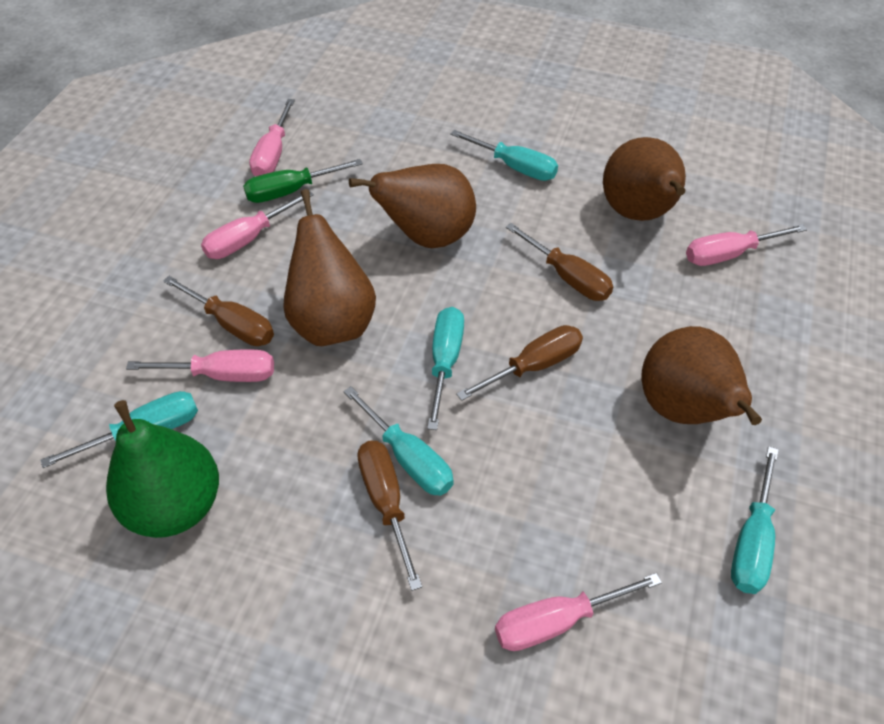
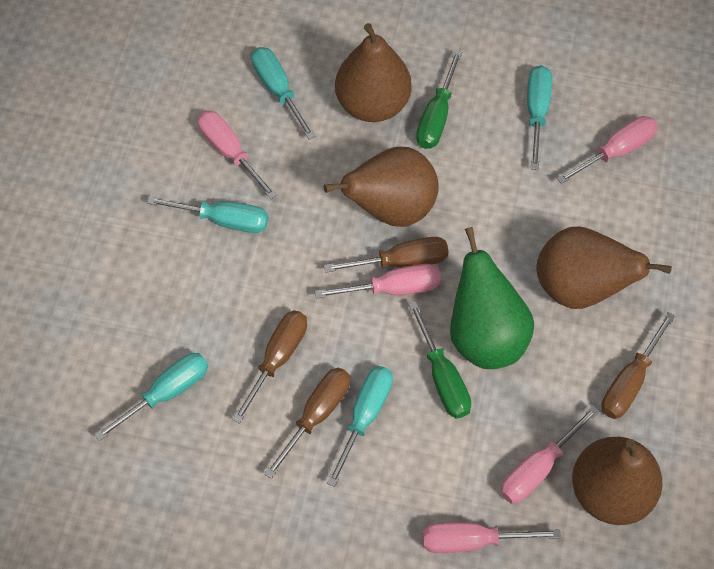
green screwdriver: 1 -> 2

